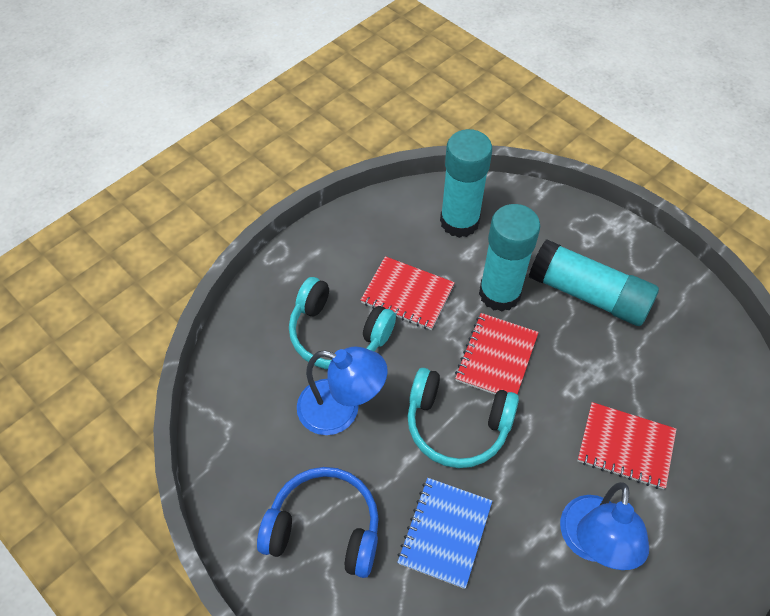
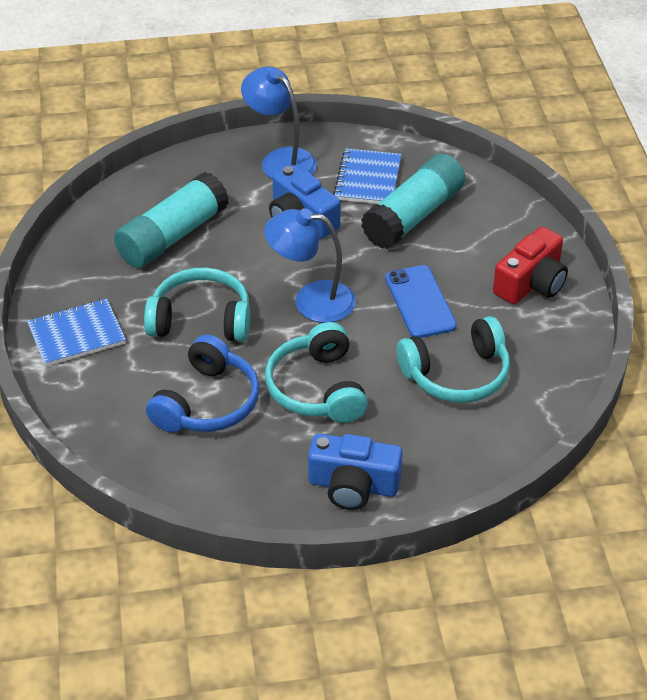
blue camera: 0 -> 2
blue notebook: 1 -> 2
blue phone: 0 -> 1
red camera: 0 -> 1
red notebook: 3 -> 0
turquoise glue stick: 3 -> 2
turquoise headphones: 2 -> 3

